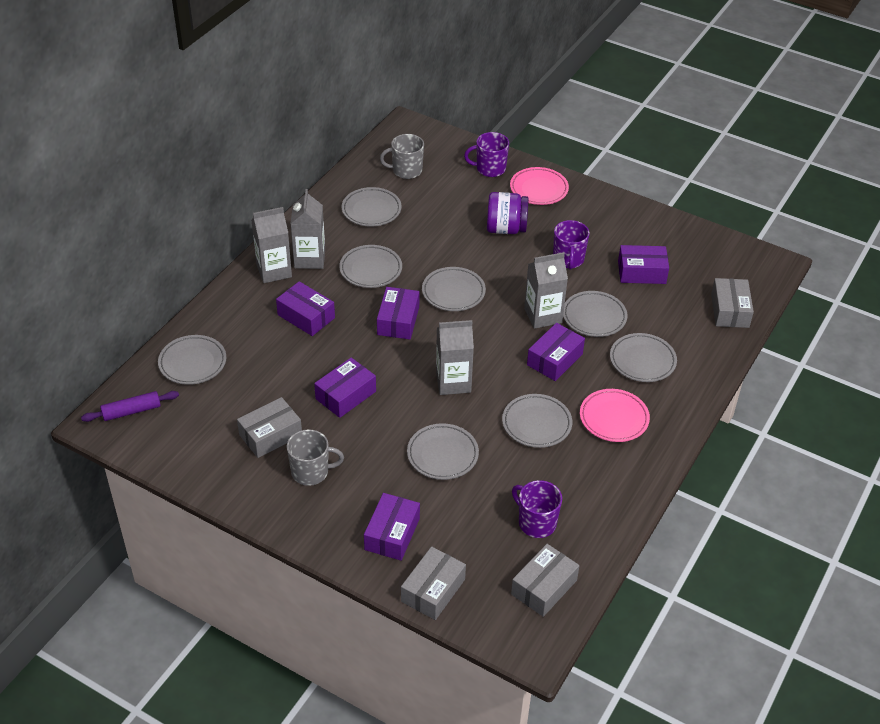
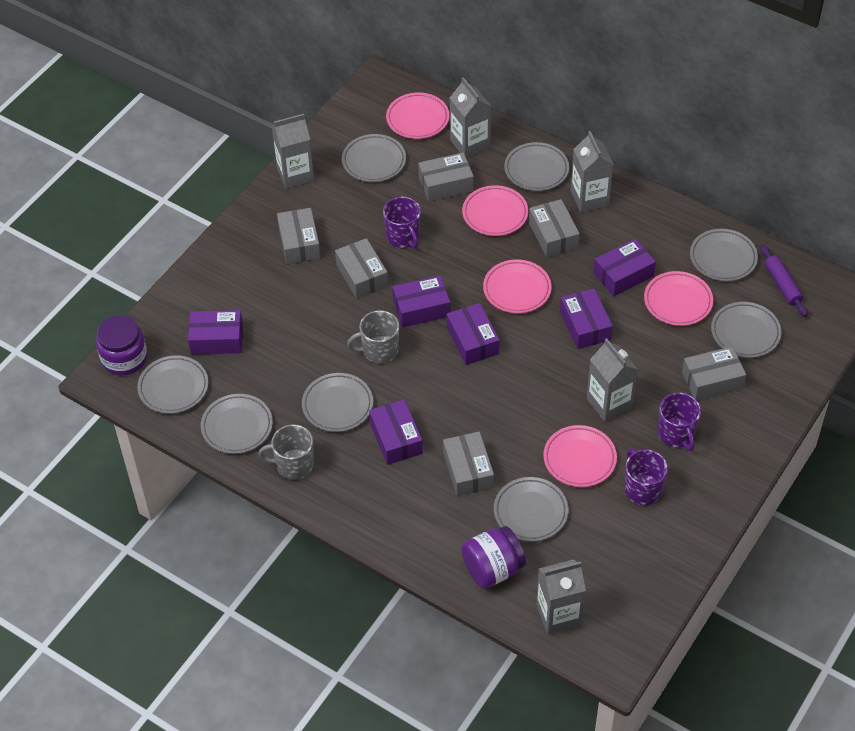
grey box: 4 -> 6
grey carton: 4 -> 5
pink plate: 2 -> 5
purple jar: 1 -> 2

